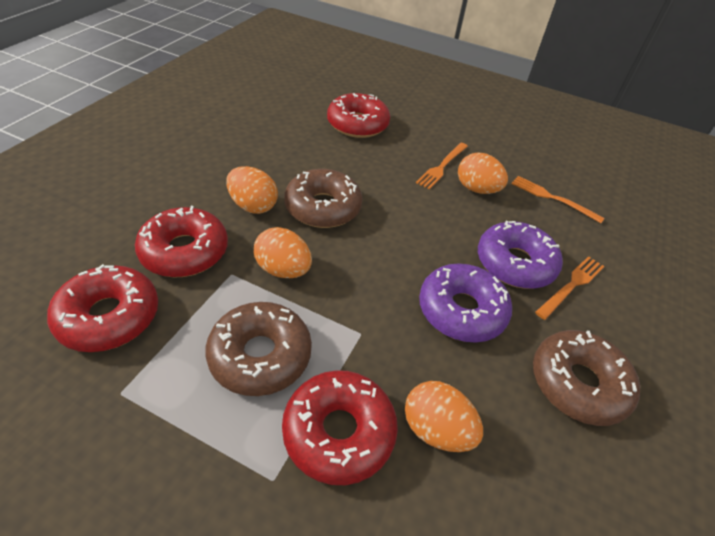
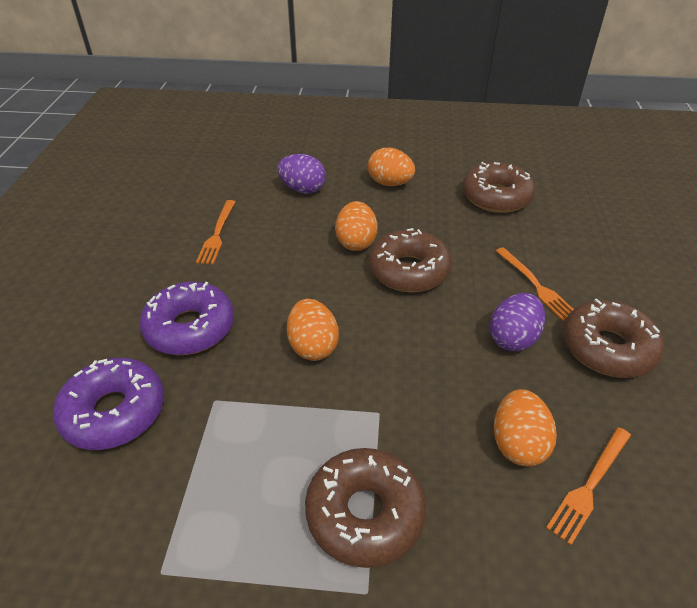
brown donut: 3 -> 4
purple egg: 0 -> 2
red donut: 4 -> 0

